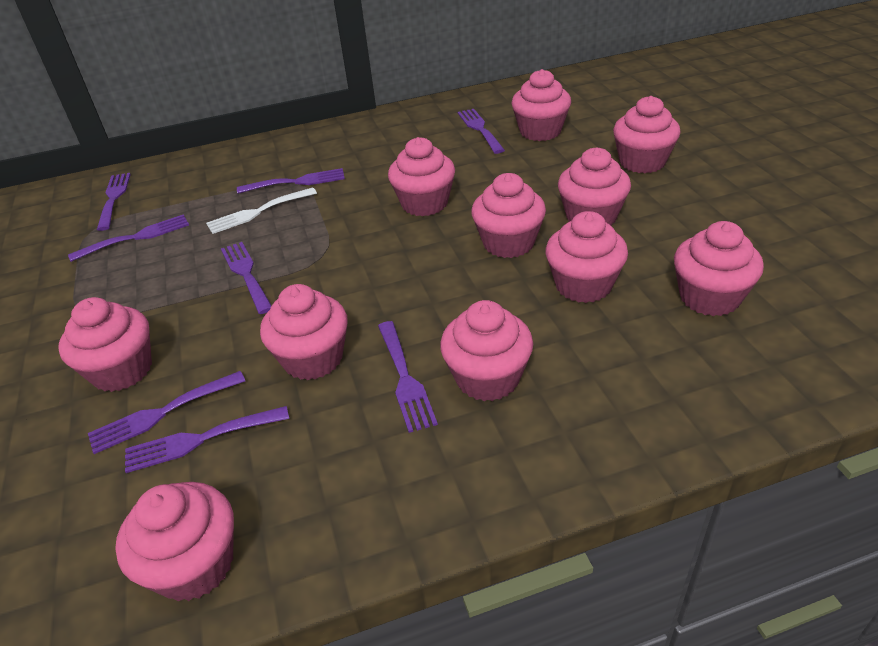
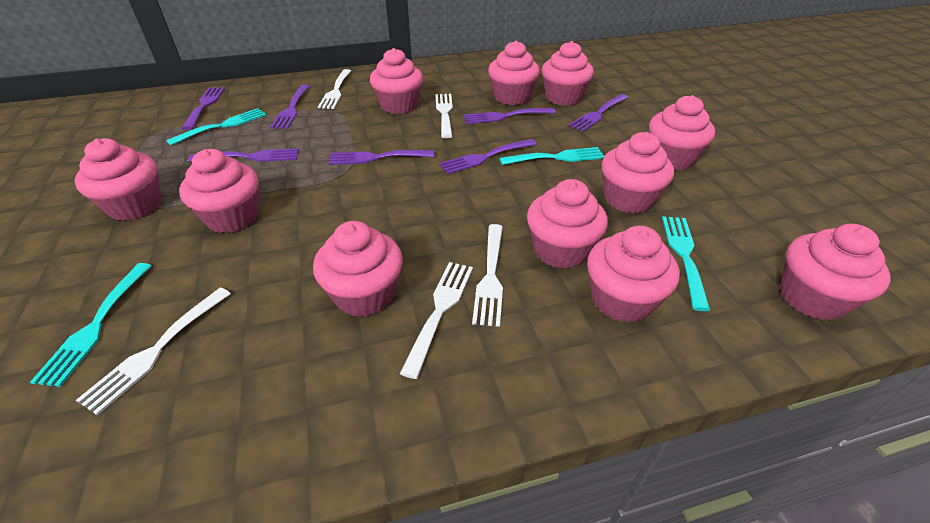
purple fork: 8 -> 7
turquoise fork: 0 -> 4
white fork: 1 -> 5

